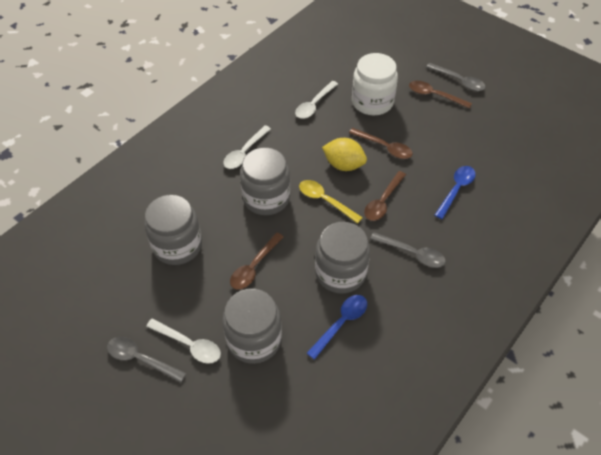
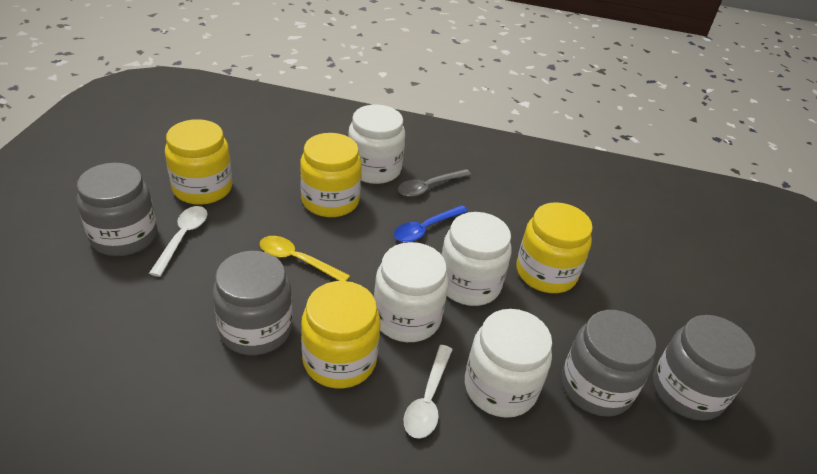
blue spoon: 2 -> 1
brown spoon: 4 -> 0
grey spoon: 3 -> 1
white jar: 1 -> 4
white spoon: 3 -> 2
yellow jar: 0 -> 4
yellow lemon: 1 -> 0

